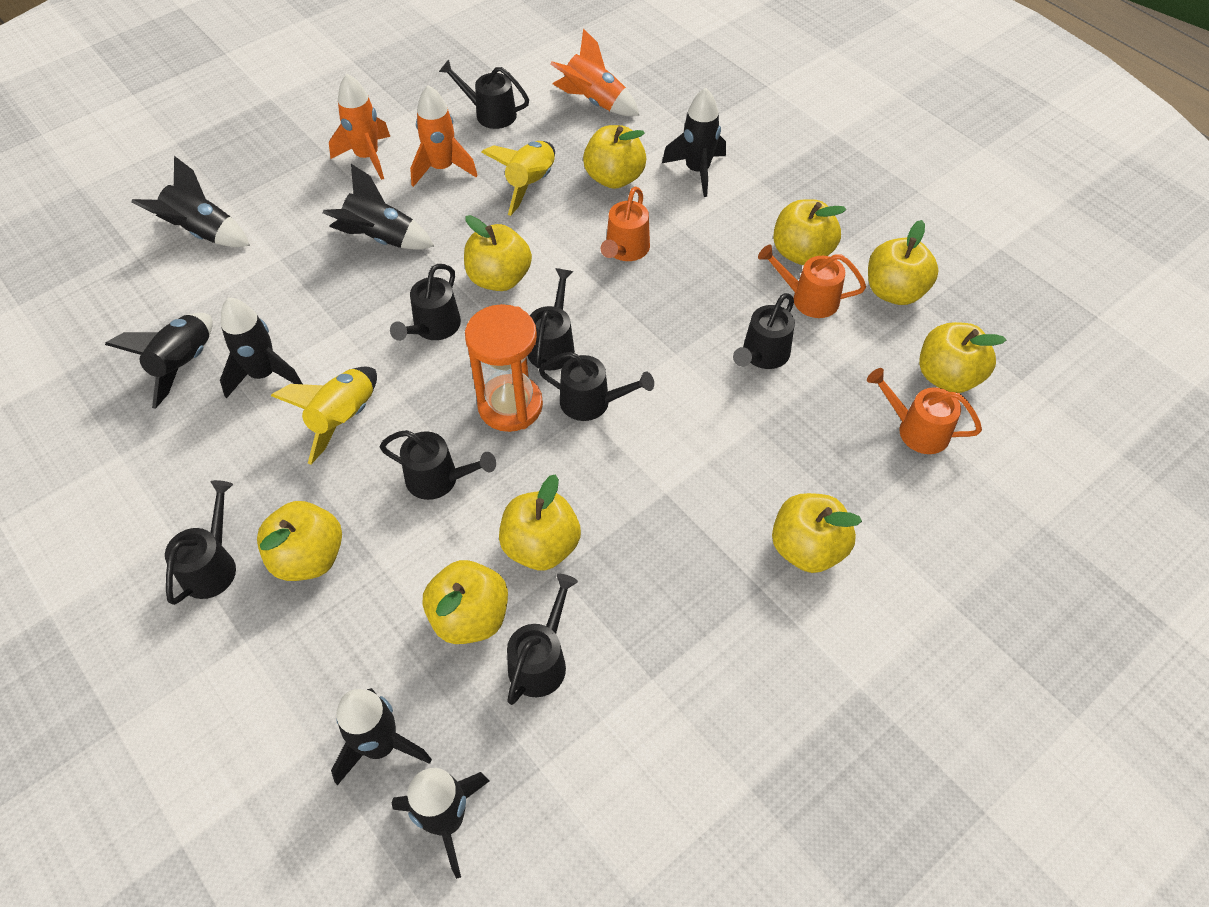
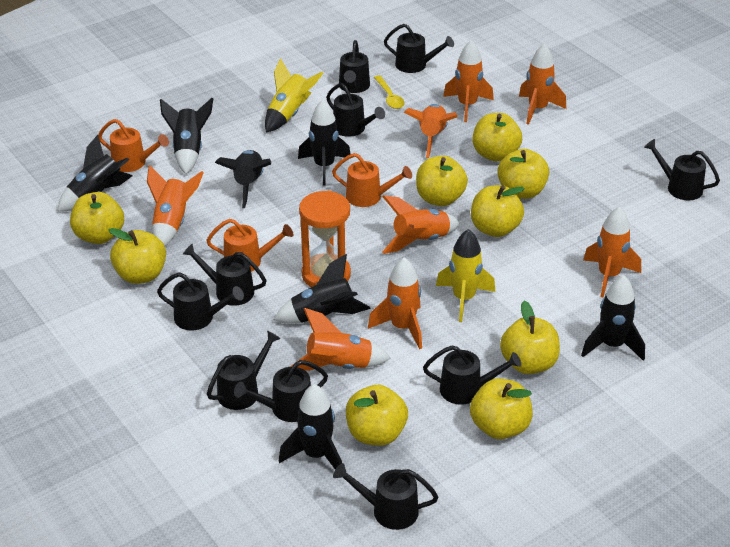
black watering can: 8 -> 10
orange rocket: 3 -> 8
yellow spoon: 0 -> 1

